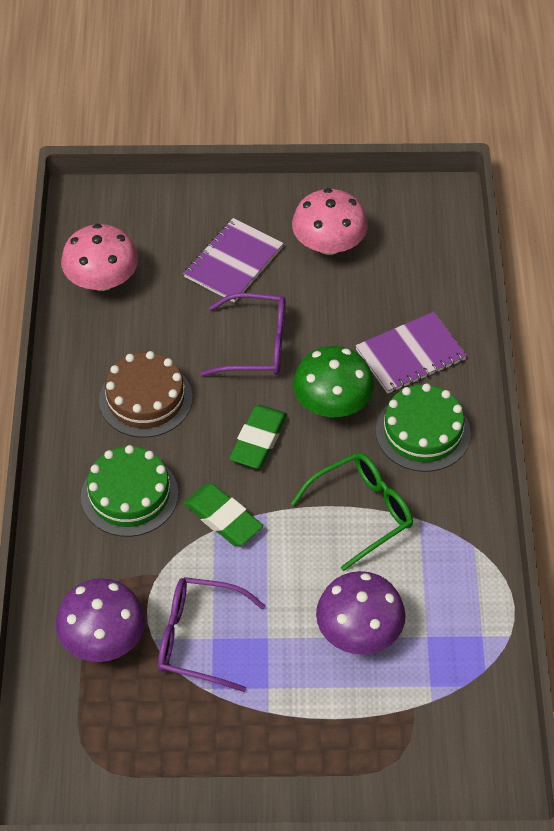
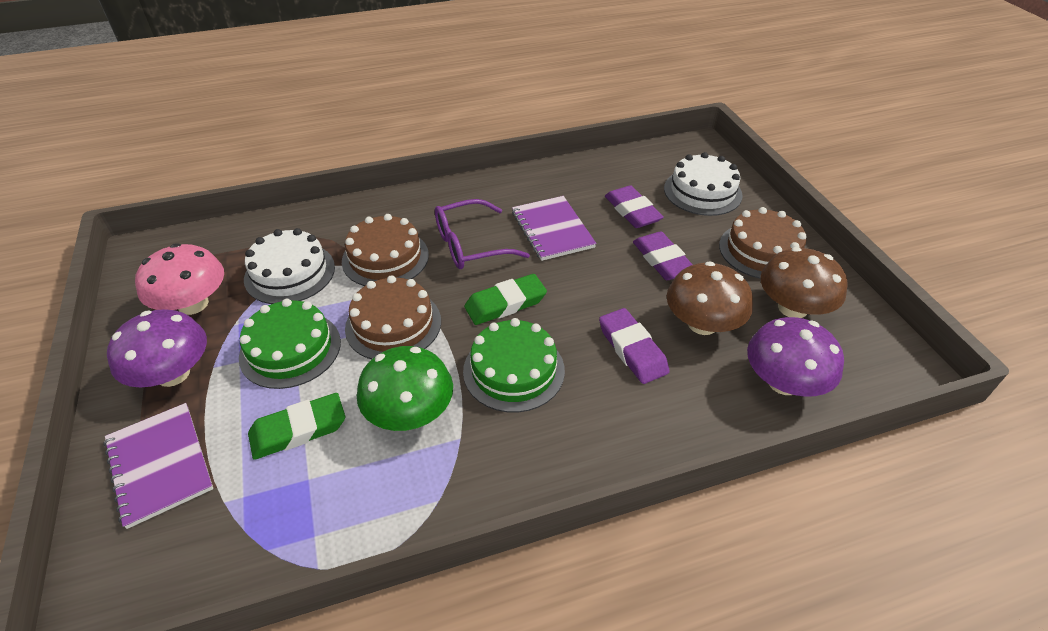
brown cake: 1 -> 3
brown mushroom: 0 -> 2
green glasses: 1 -> 0
pink mushroom: 2 -> 1
purple eraser: 0 -> 3
purple glasses: 2 -> 1
white cake: 0 -> 2

